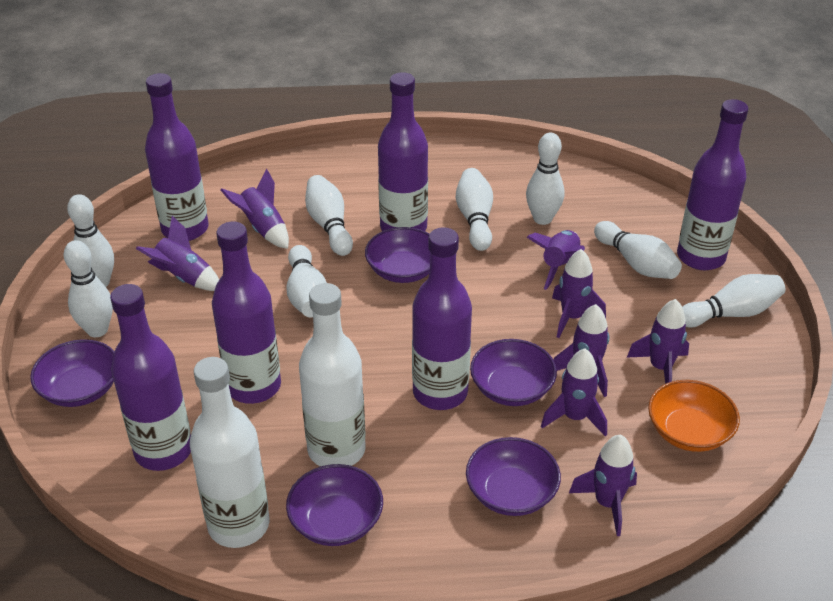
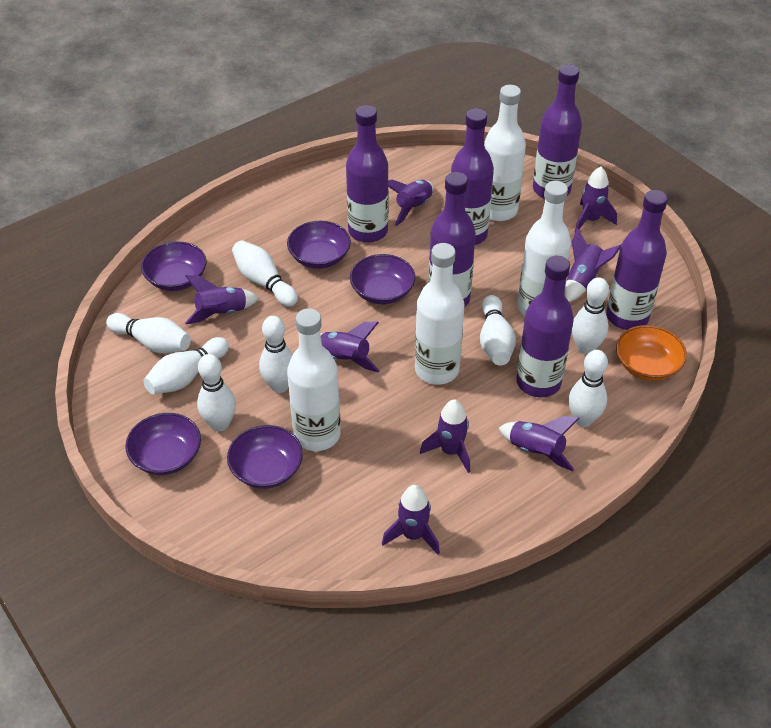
white bottle: 2 -> 4

